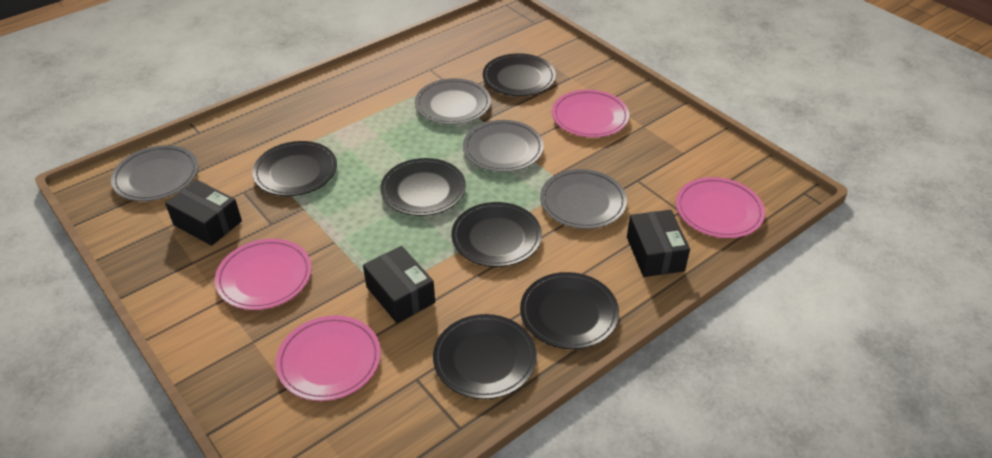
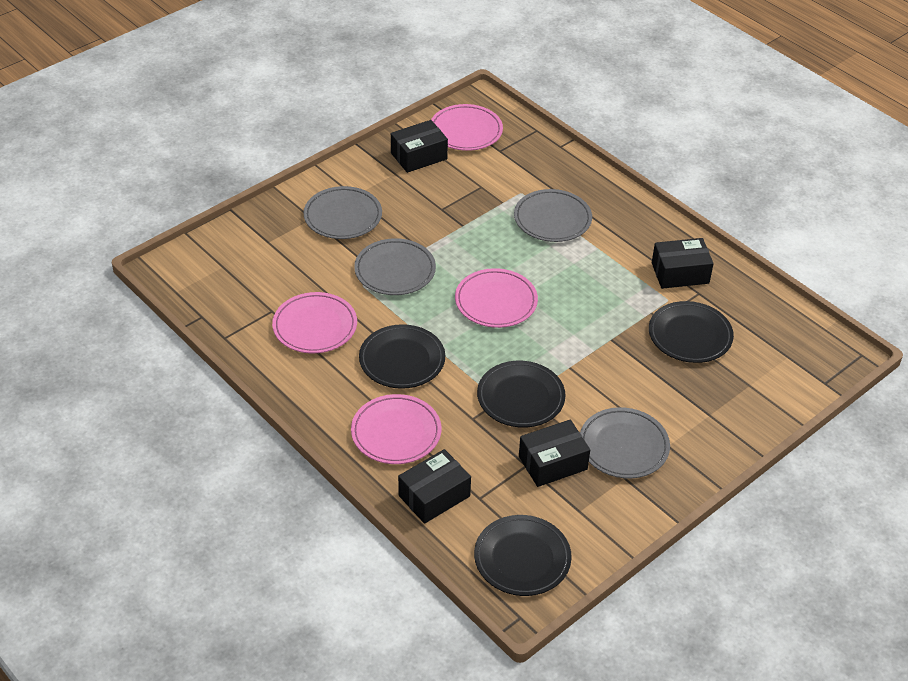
black box: 3 -> 4
black plate: 6 -> 4

